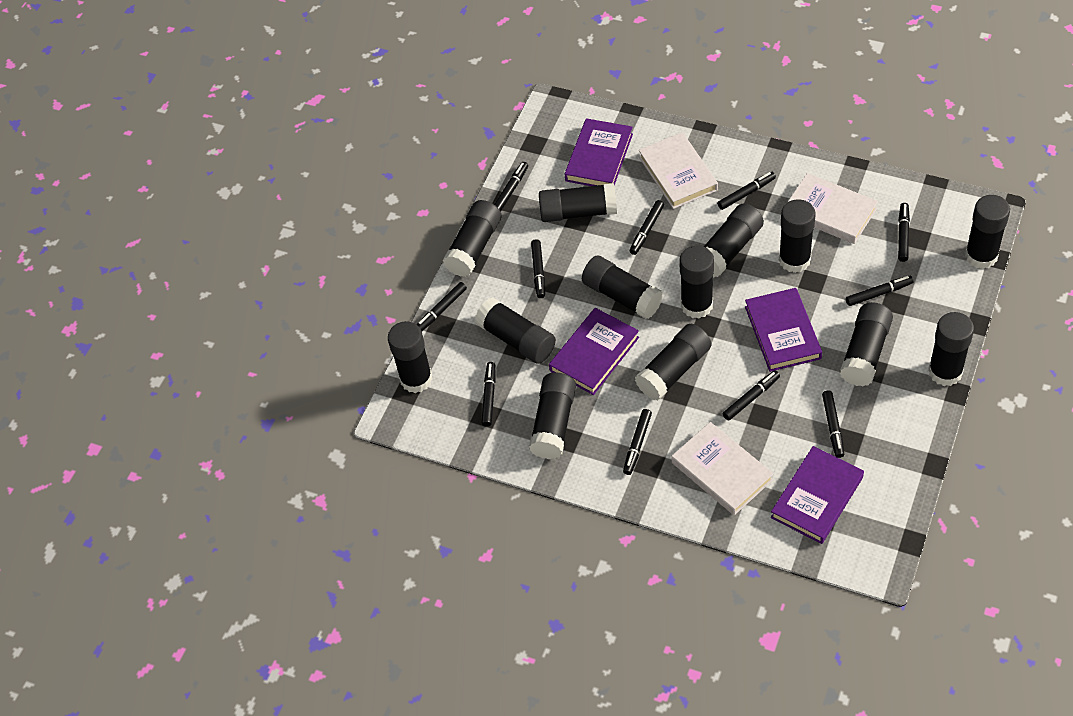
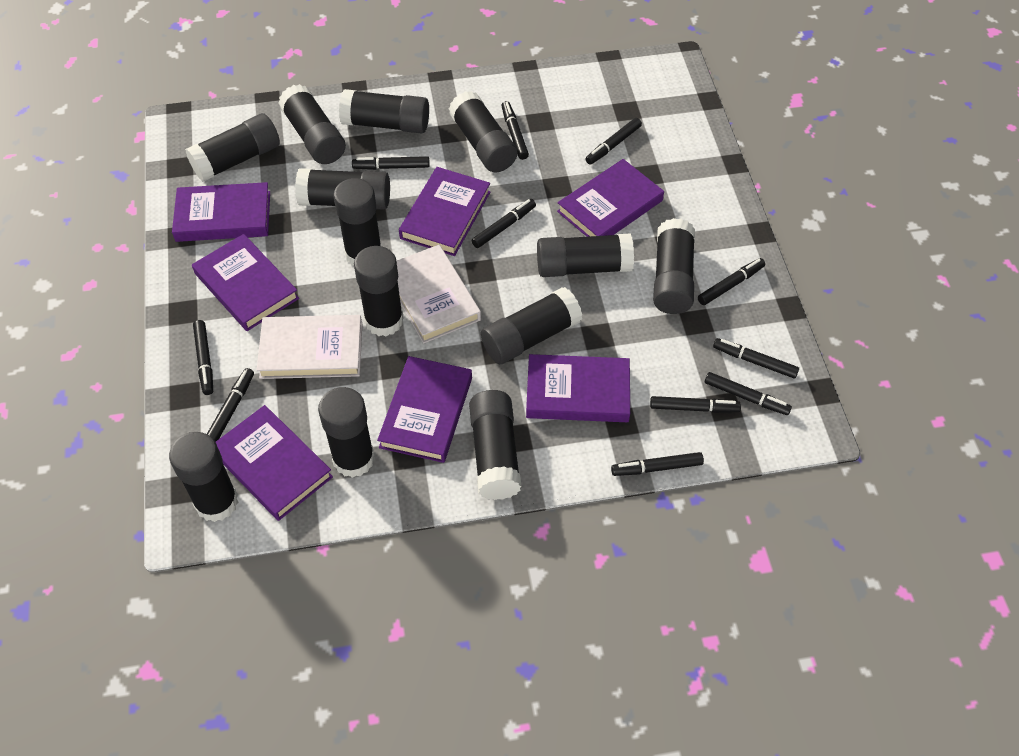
purple book: 4 -> 7
white book: 3 -> 2

